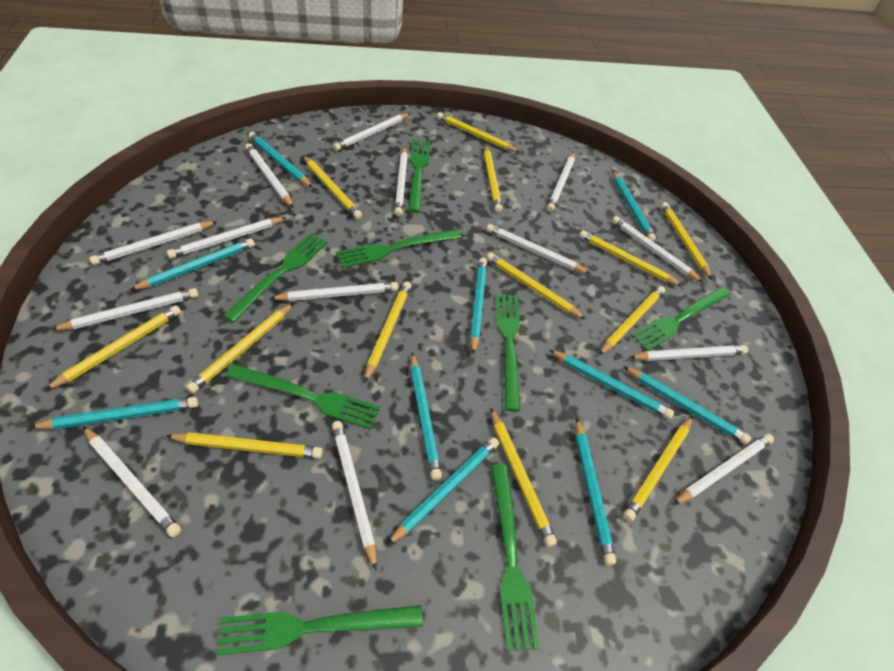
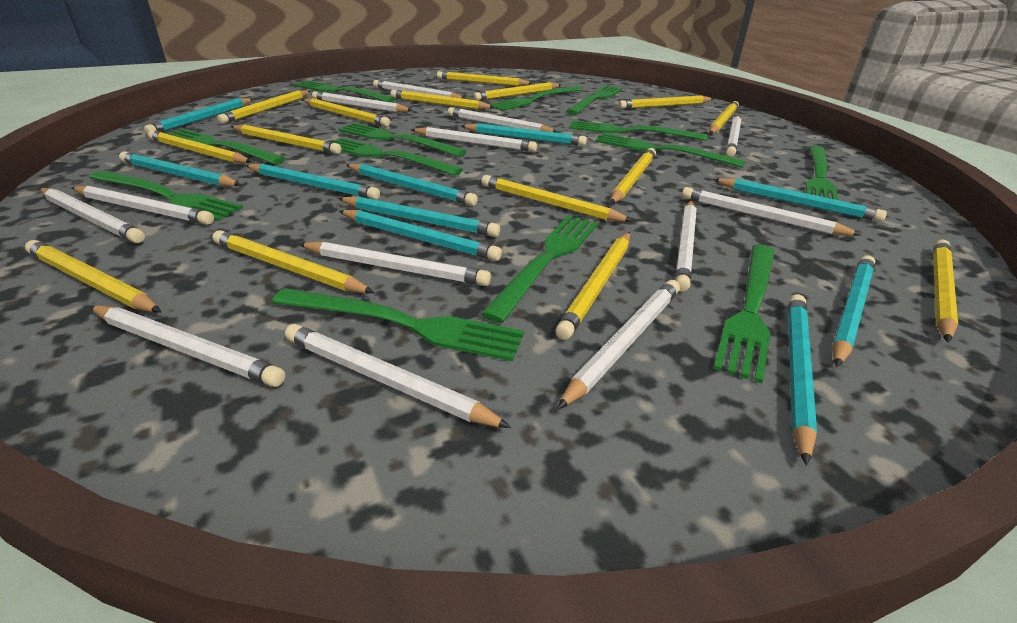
green fork: 8 -> 13
white pencil: 14 -> 13
yellow pencil: 13 -> 15

